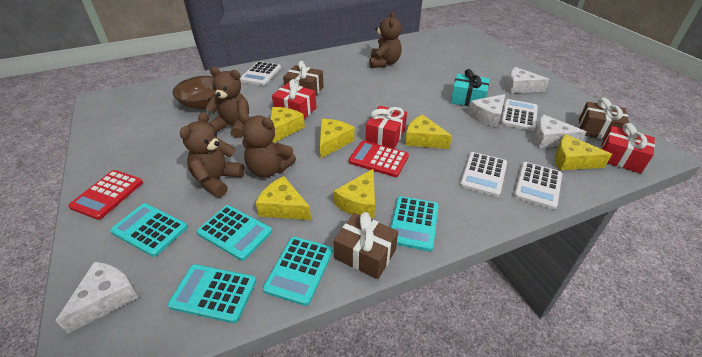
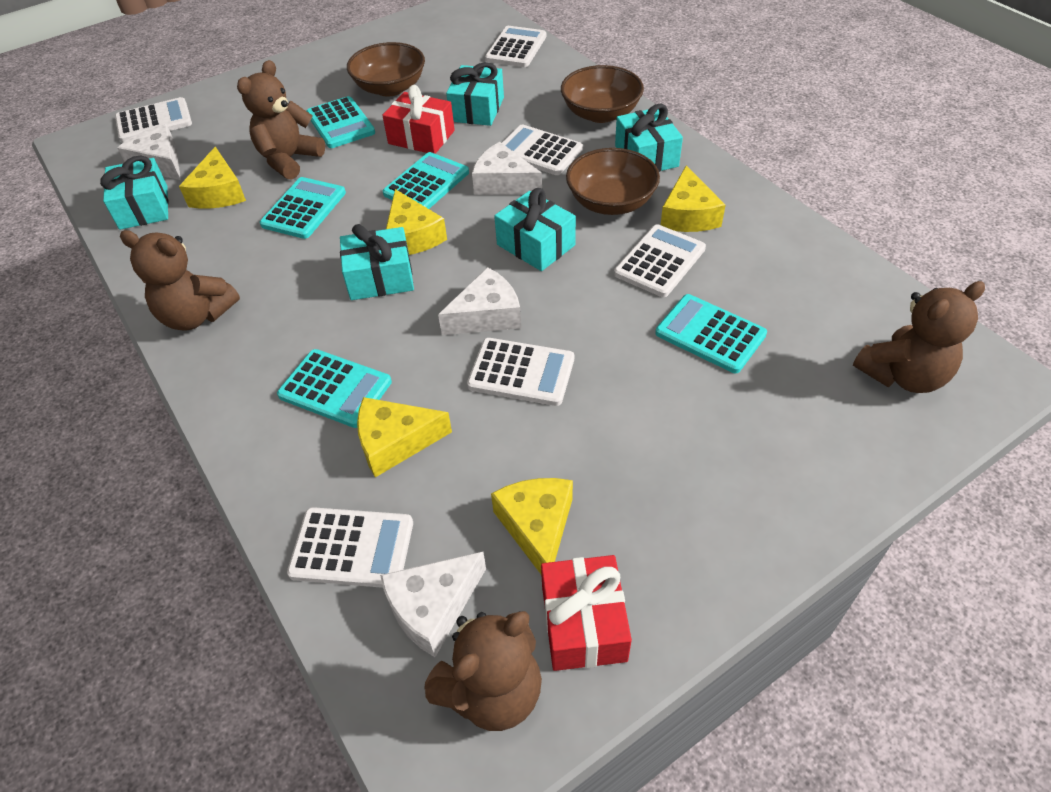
brown bowl: 1 -> 3
brown gift: 3 -> 0
red calculator: 2 -> 0
red gift: 3 -> 2
turquoise gift: 1 -> 5
white calculator: 4 -> 6
yellow cheese: 6 -> 5

